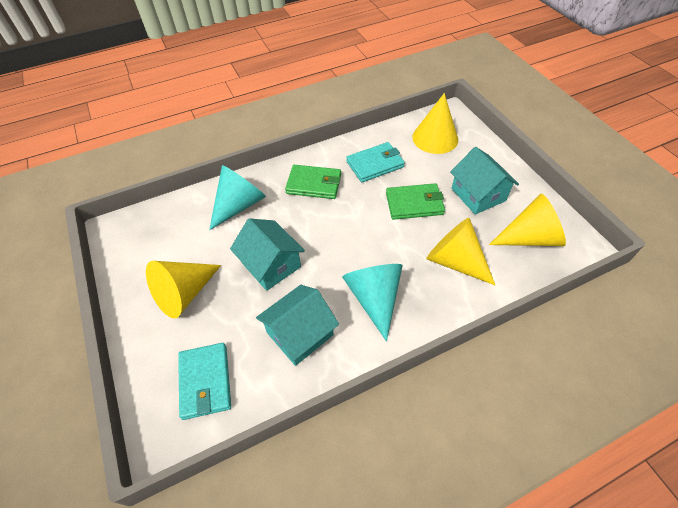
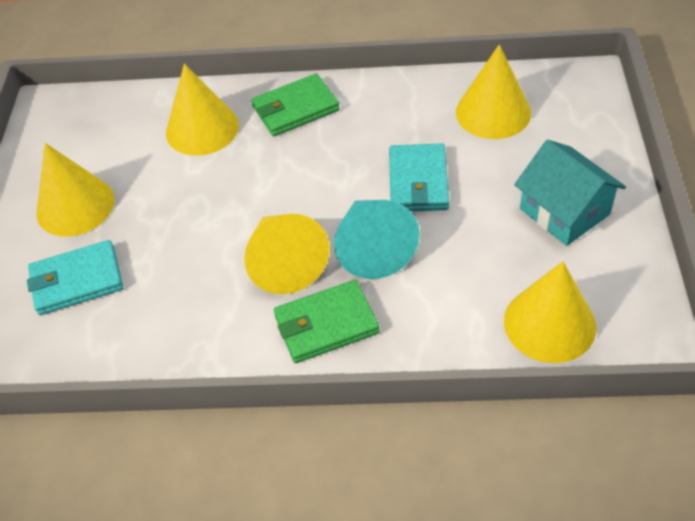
turquoise cone: 2 -> 1
turquoise house: 3 -> 1
yellow cone: 4 -> 5

